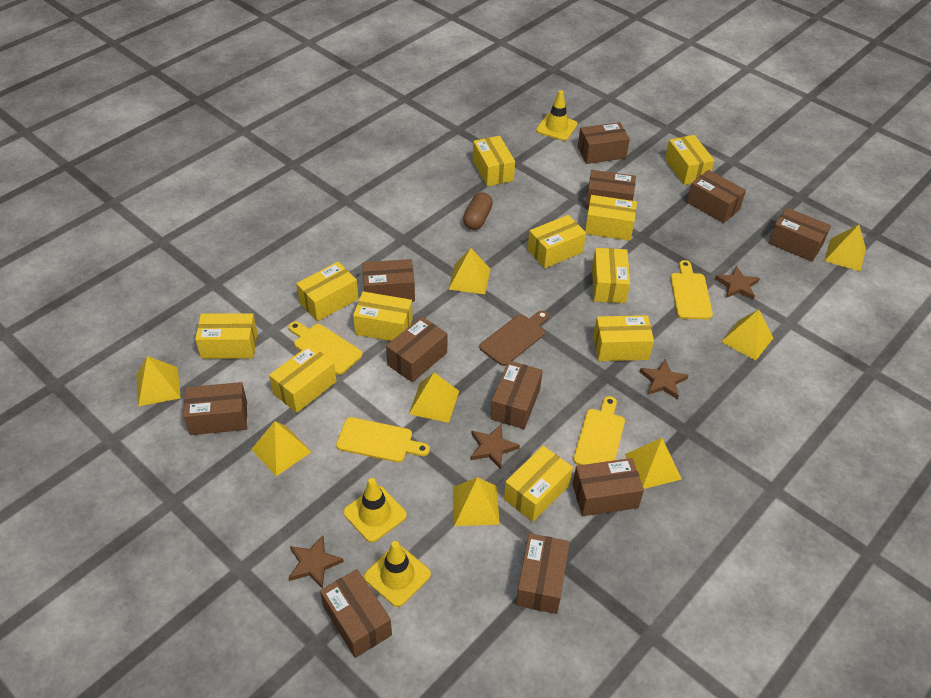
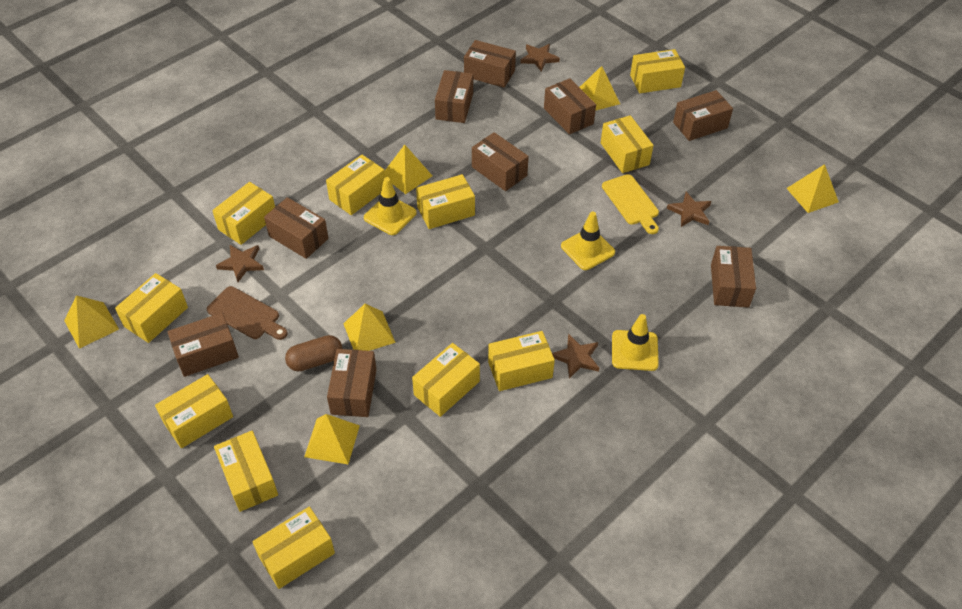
brown box: 11 -> 9
yellow cutting board: 4 -> 1
yellow pyramid: 8 -> 6

